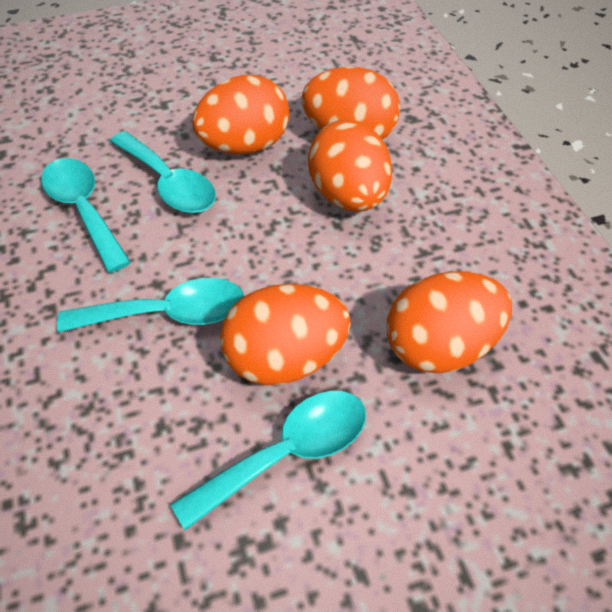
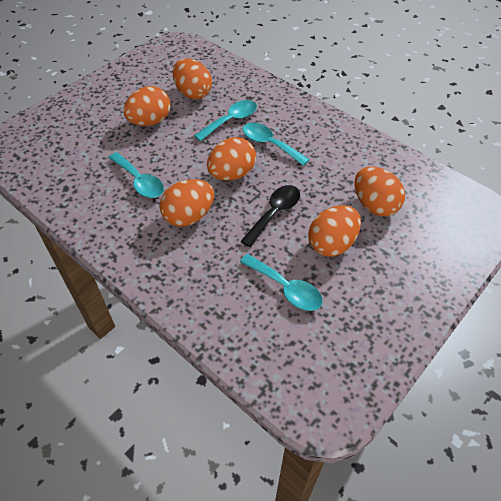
black spoon: 0 -> 1
orange egg: 5 -> 6

